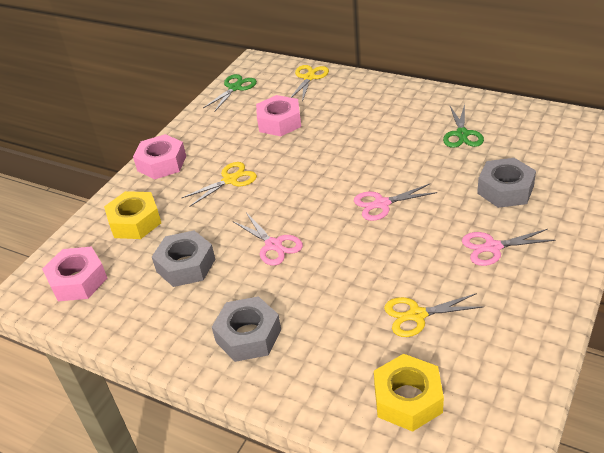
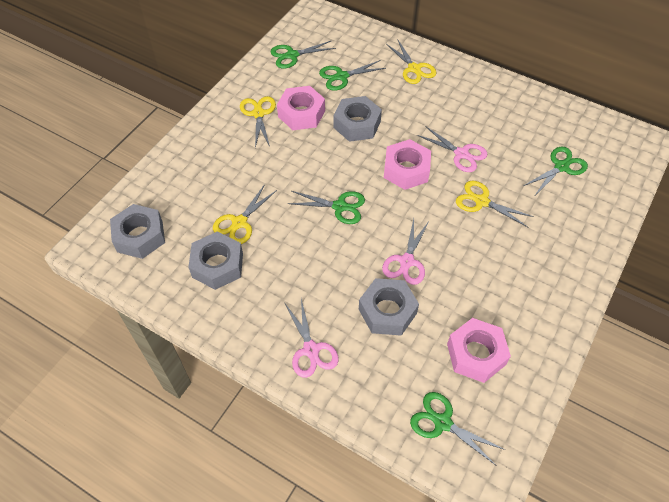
green scissors: 2 -> 5
grey nut: 3 -> 4
yellow nut: 2 -> 0
yellow scissors: 3 -> 4

